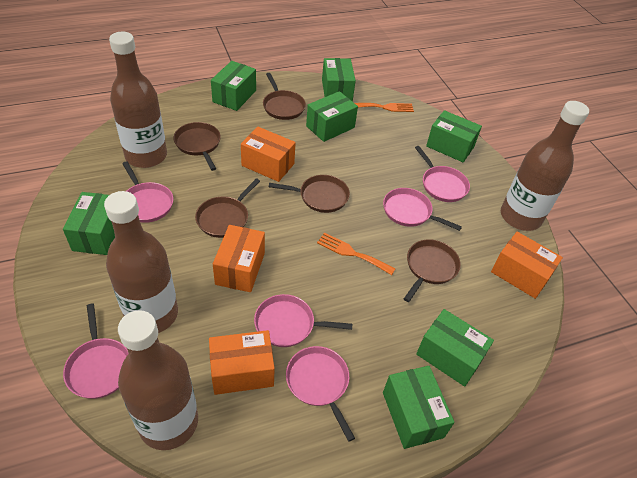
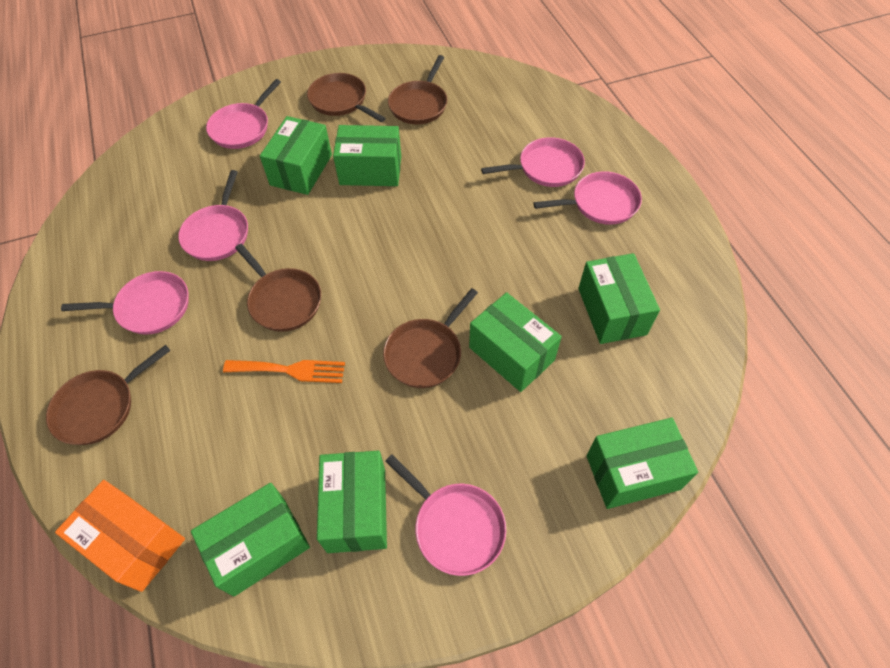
brown bottle: 4 -> 0
orange box: 4 -> 1
orange fork: 2 -> 1

